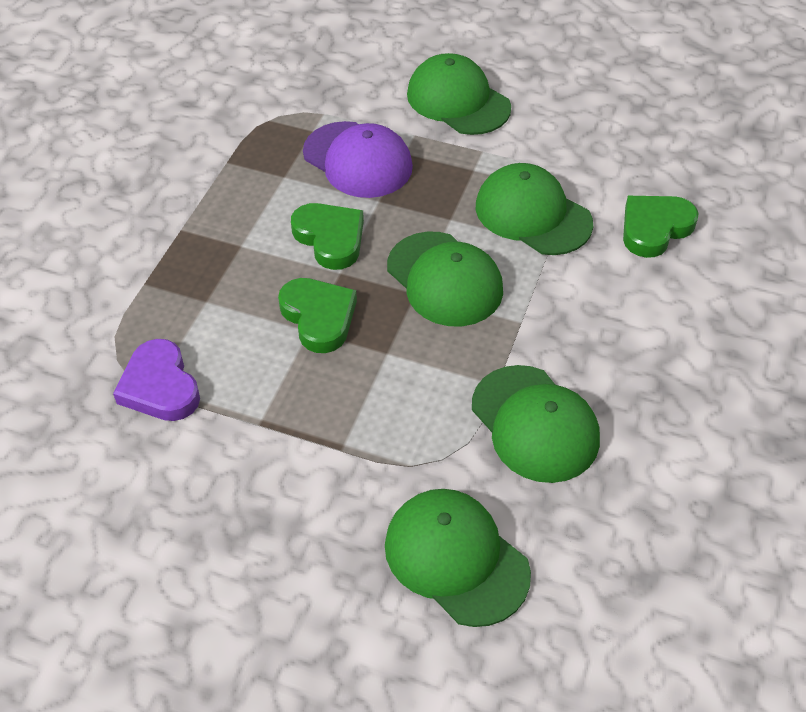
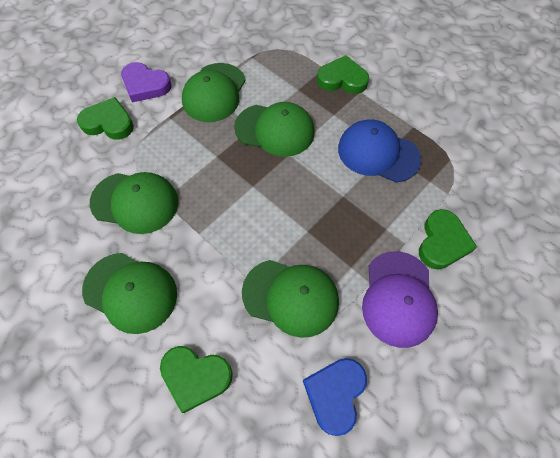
blue cap: 0 -> 1
blue heart: 0 -> 1
green heart: 3 -> 4

